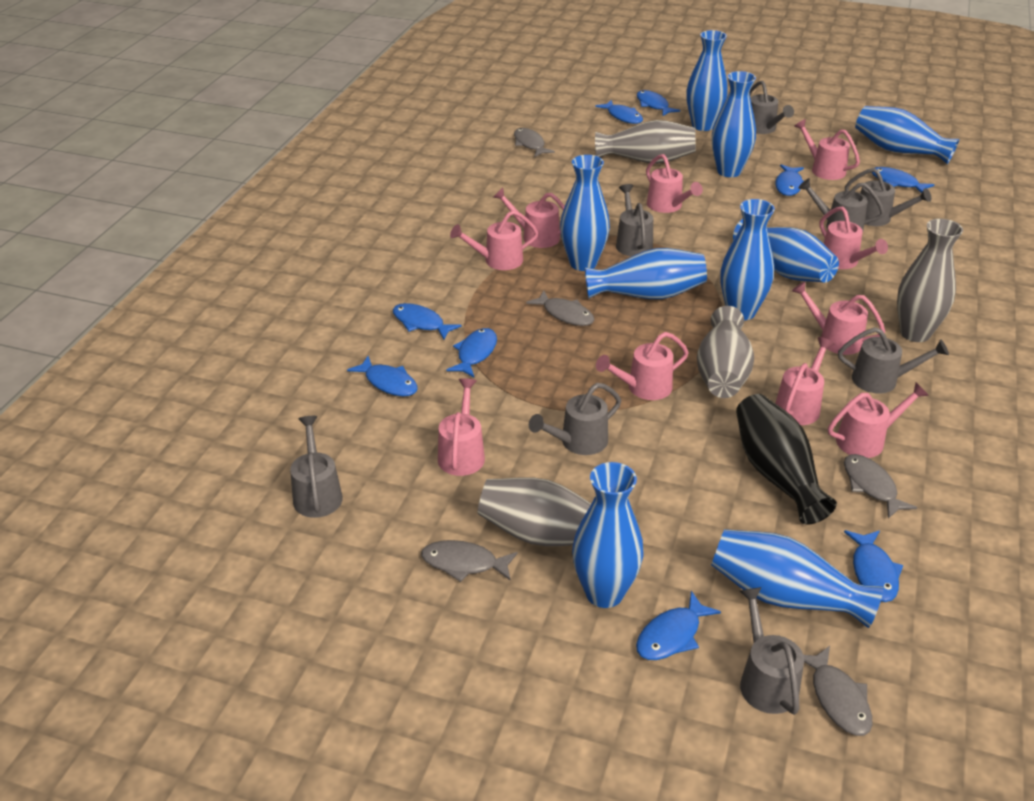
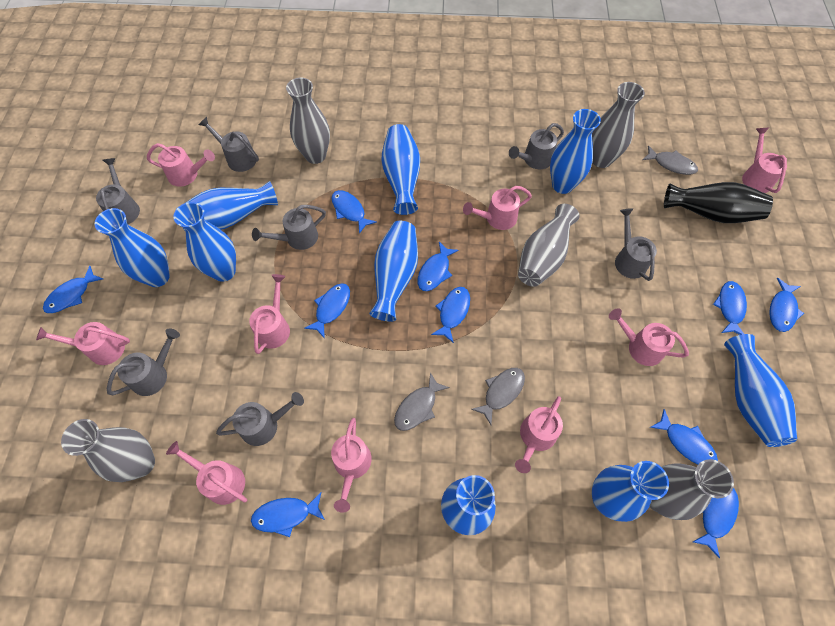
blue fish: 9 -> 10
grey fish: 5 -> 3
grey vase: 4 -> 5
grey watering can: 8 -> 7
pink watering can: 10 -> 9

